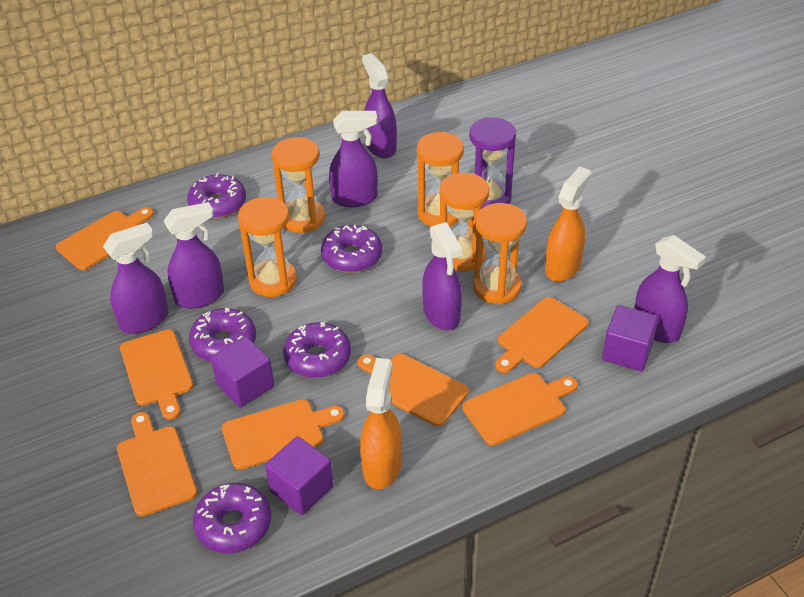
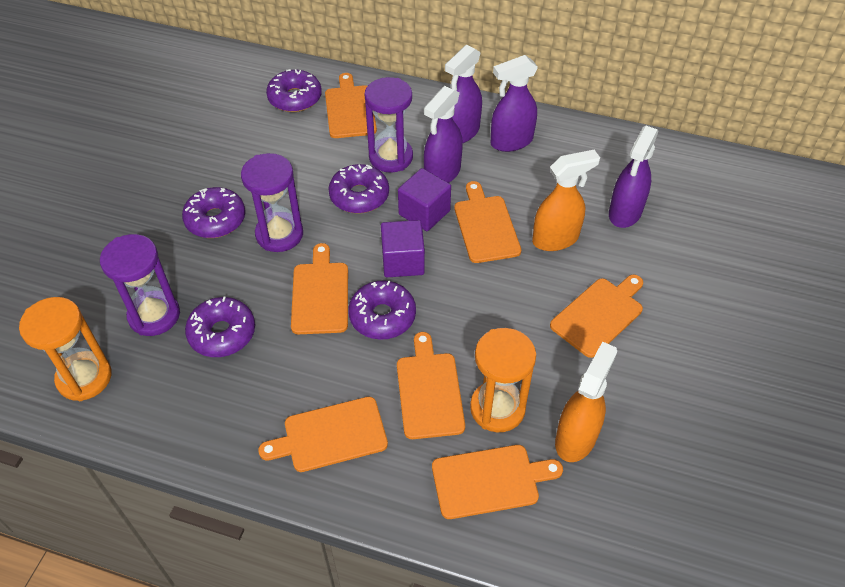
orange hourglass: 5 -> 2
purple cube: 3 -> 2
purple hourglass: 1 -> 3
purple spray bottle: 6 -> 4

